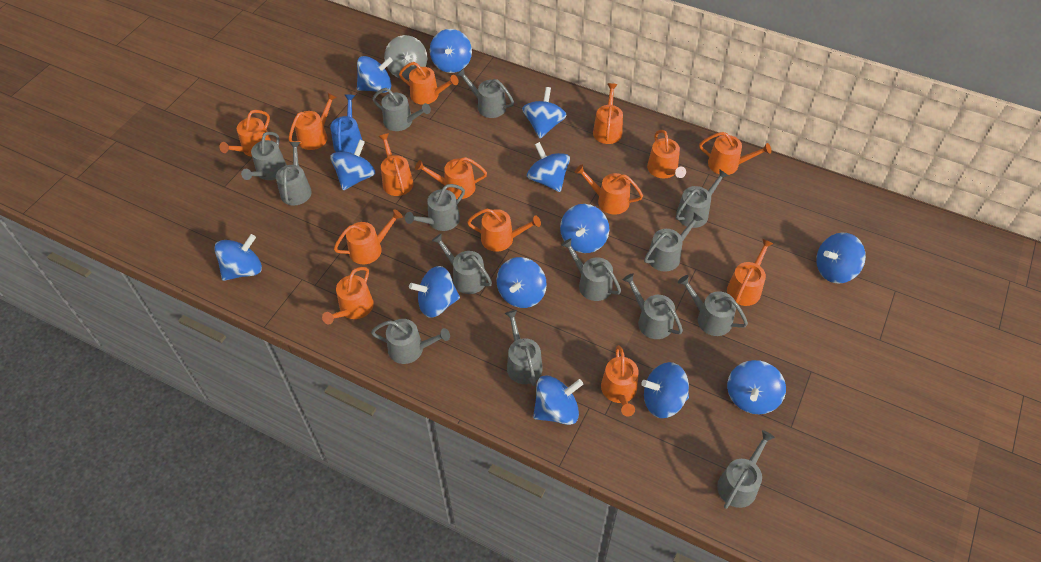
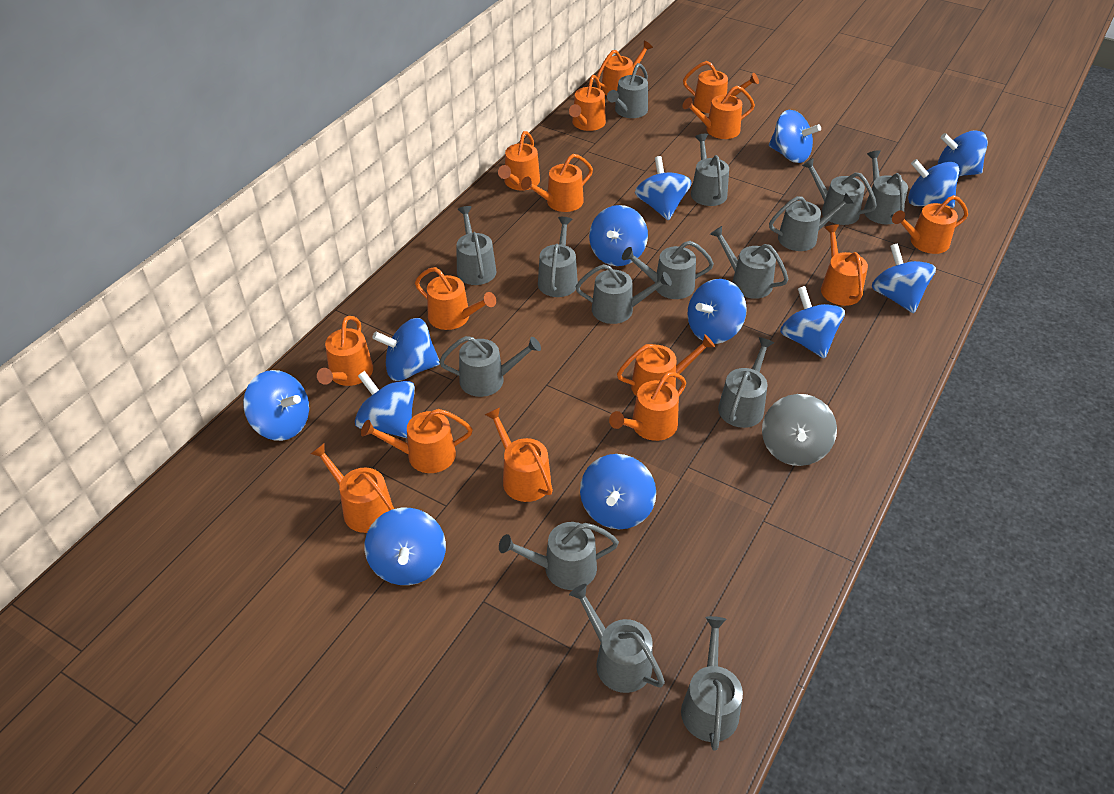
blue watering can: 1 -> 0
grey watering can: 14 -> 15
orange watering can: 14 -> 15

